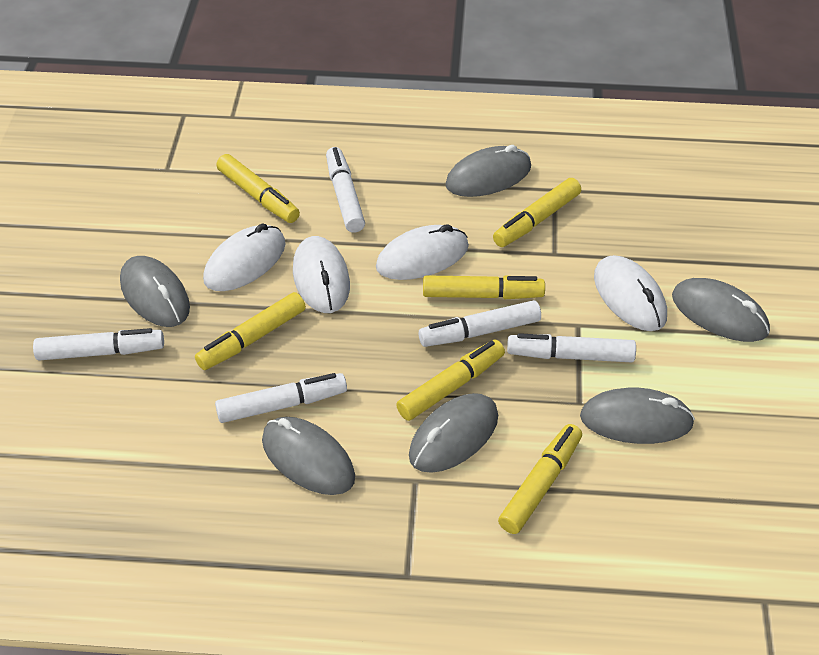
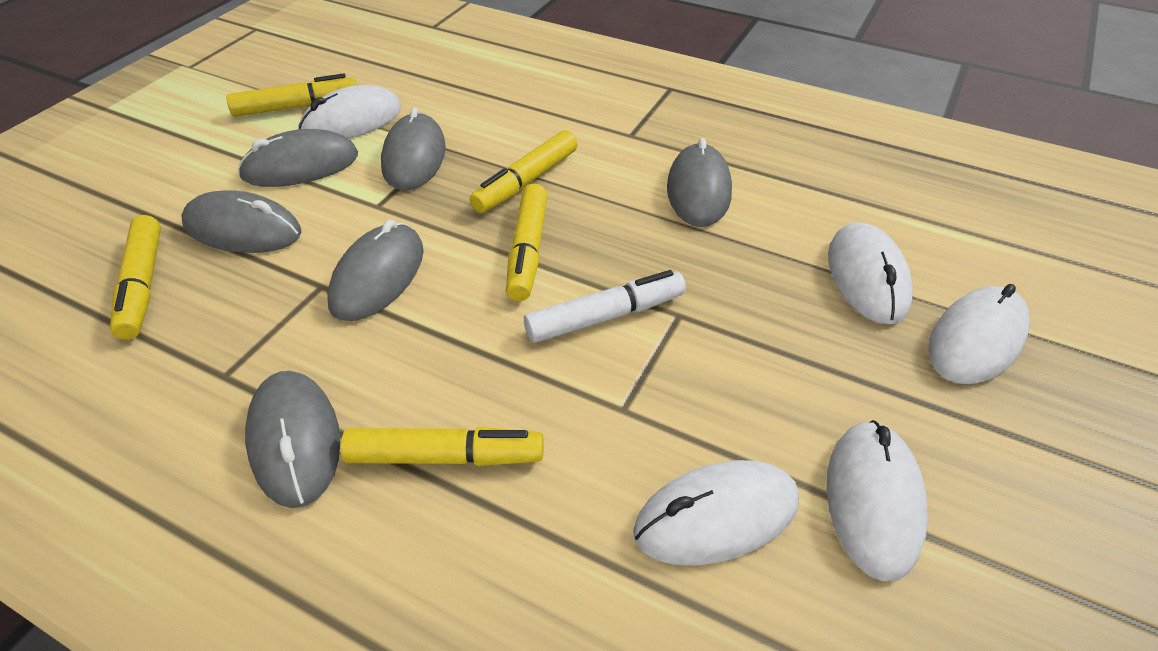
white marker: 5 -> 1
white mouse: 4 -> 5
yellow marker: 6 -> 5

